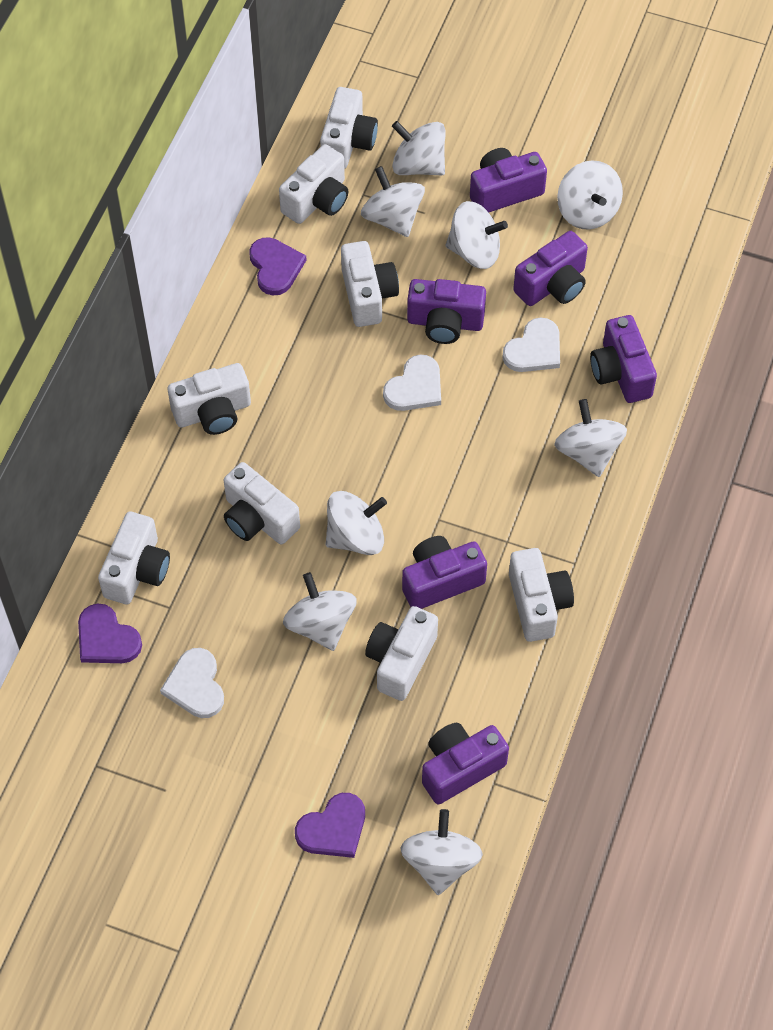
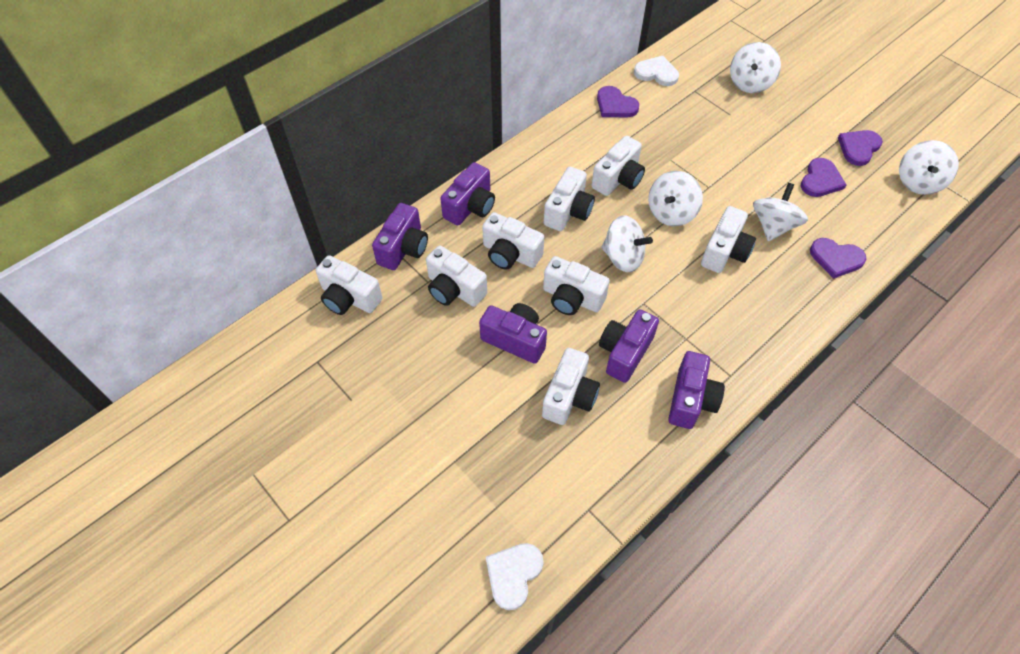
purple camera: 6 -> 5
purple heart: 3 -> 4
white heart: 3 -> 2
white spinning top: 8 -> 5

